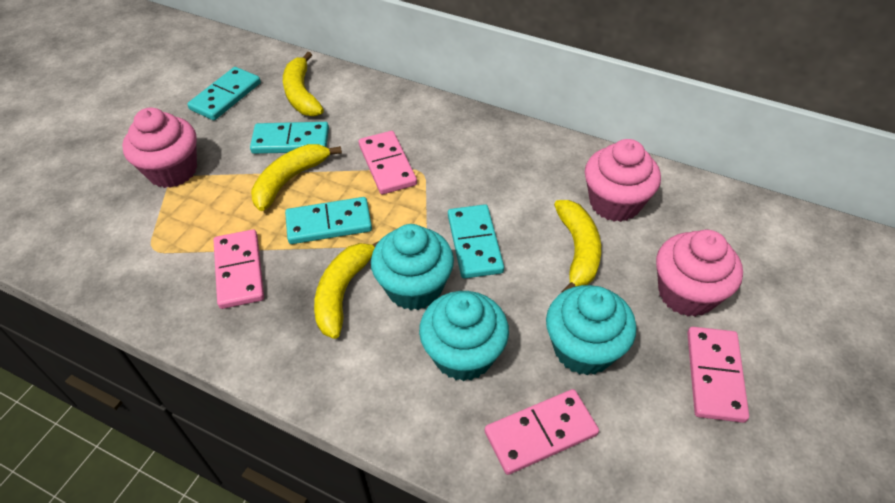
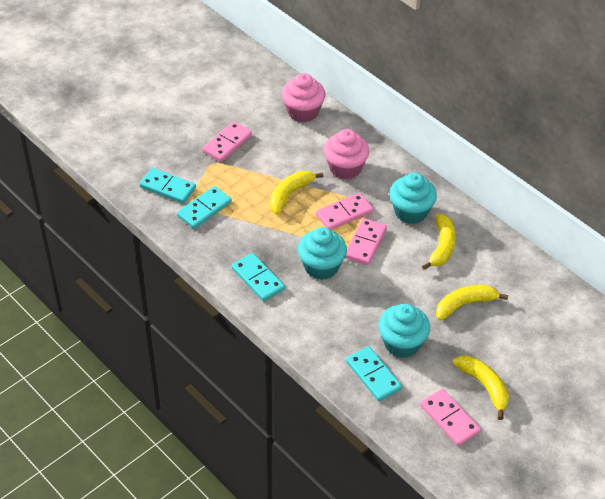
pink cupcake: 3 -> 2

